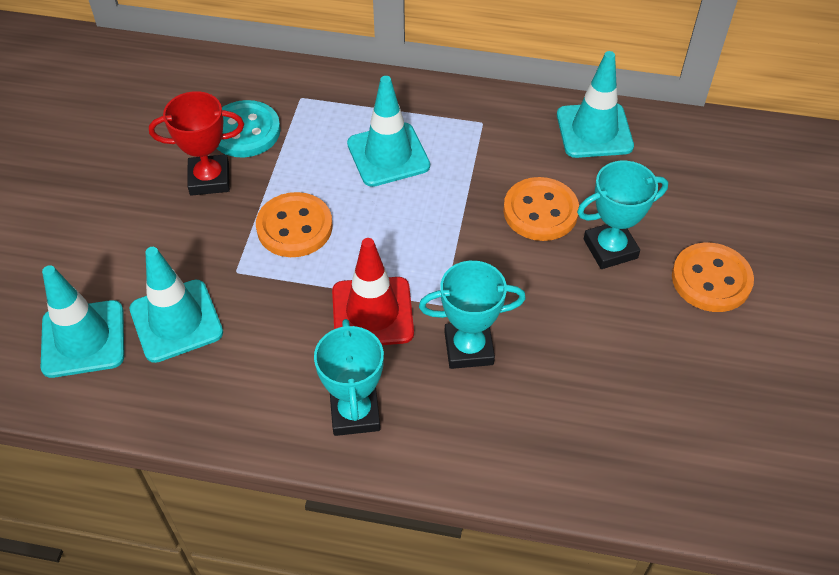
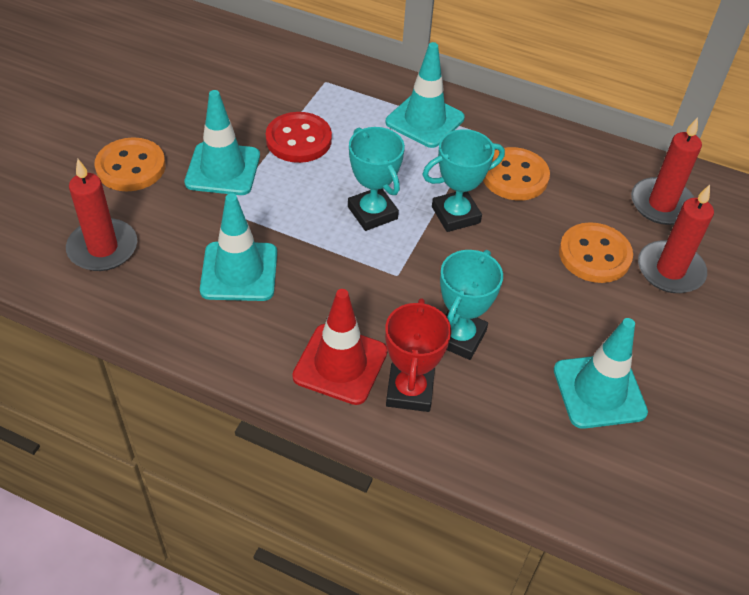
red button: 0 -> 1
red candle: 0 -> 3
turquoise button: 1 -> 0

